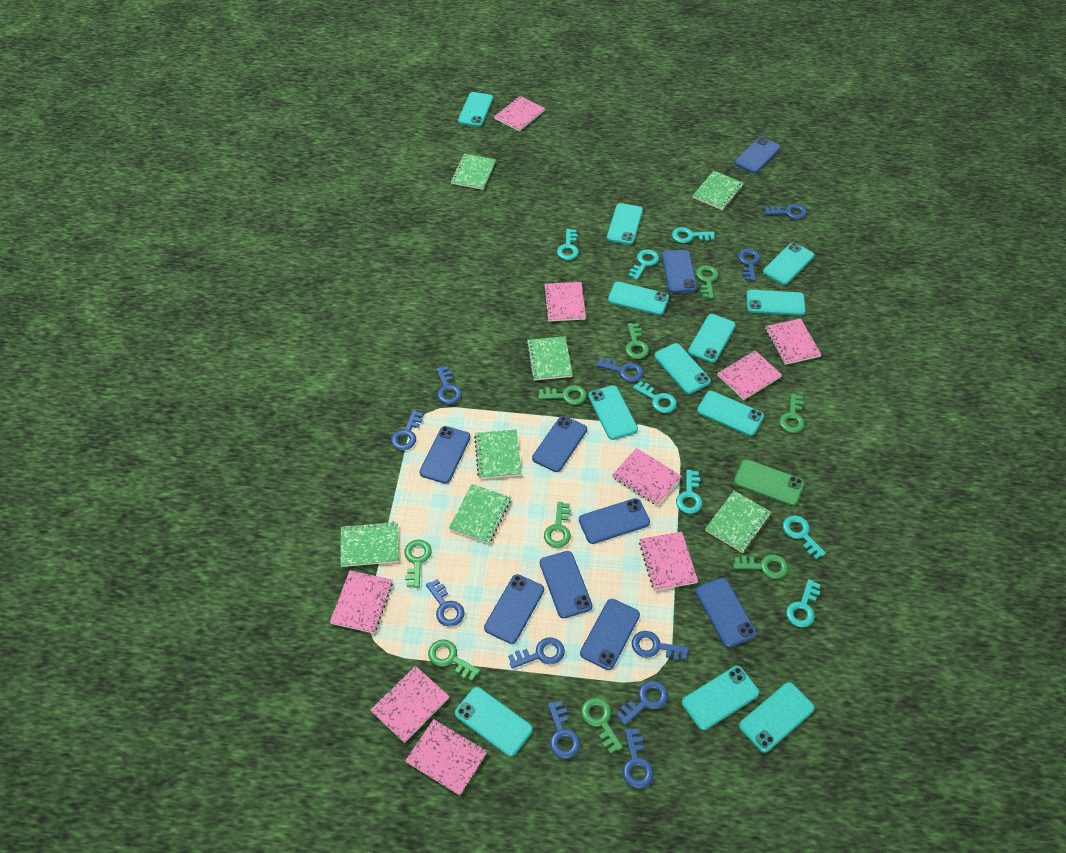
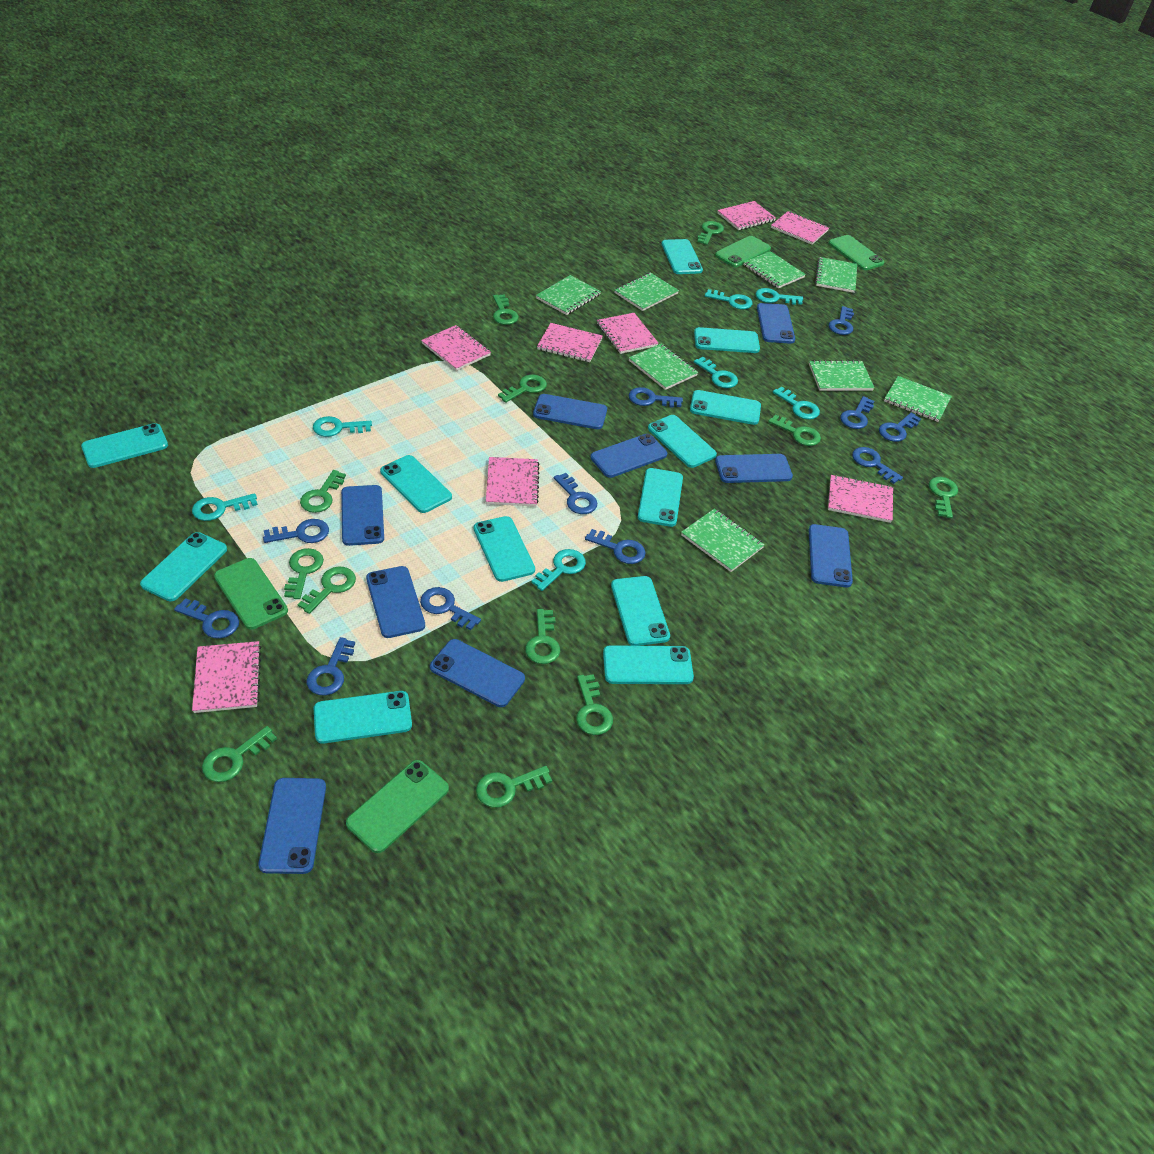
green key: 9 -> 12
green notebook: 7 -> 8
green phone: 1 -> 4
pink notebook: 9 -> 8

